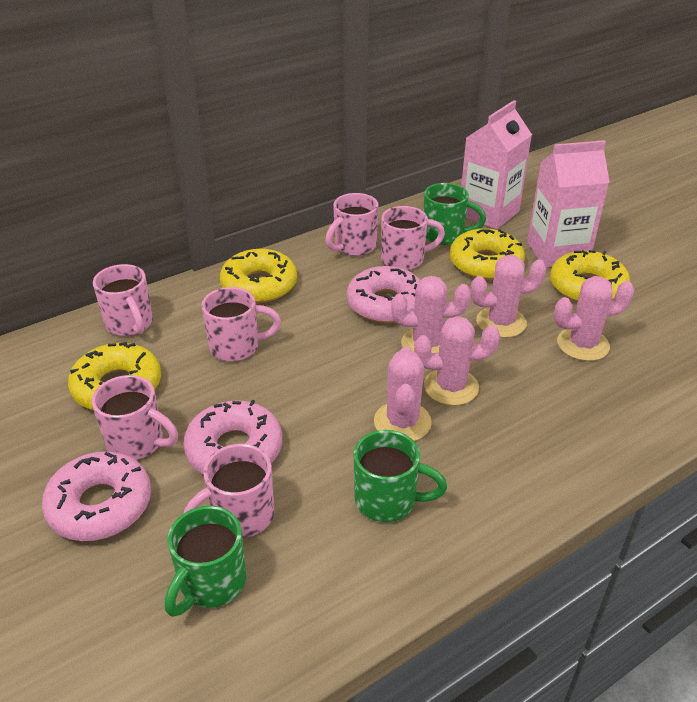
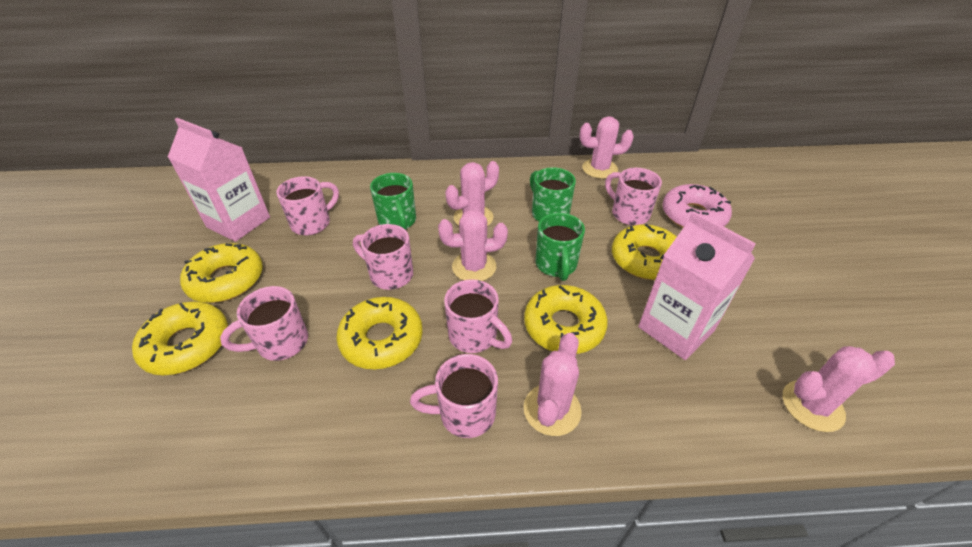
pink donut: 3 -> 1
yellow donut: 4 -> 5

